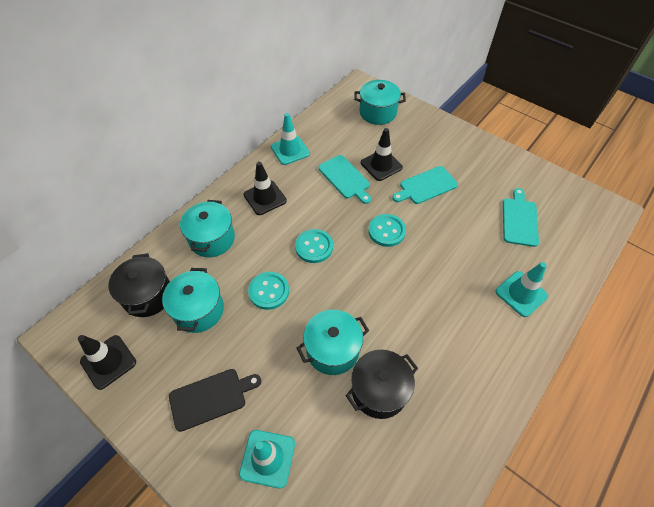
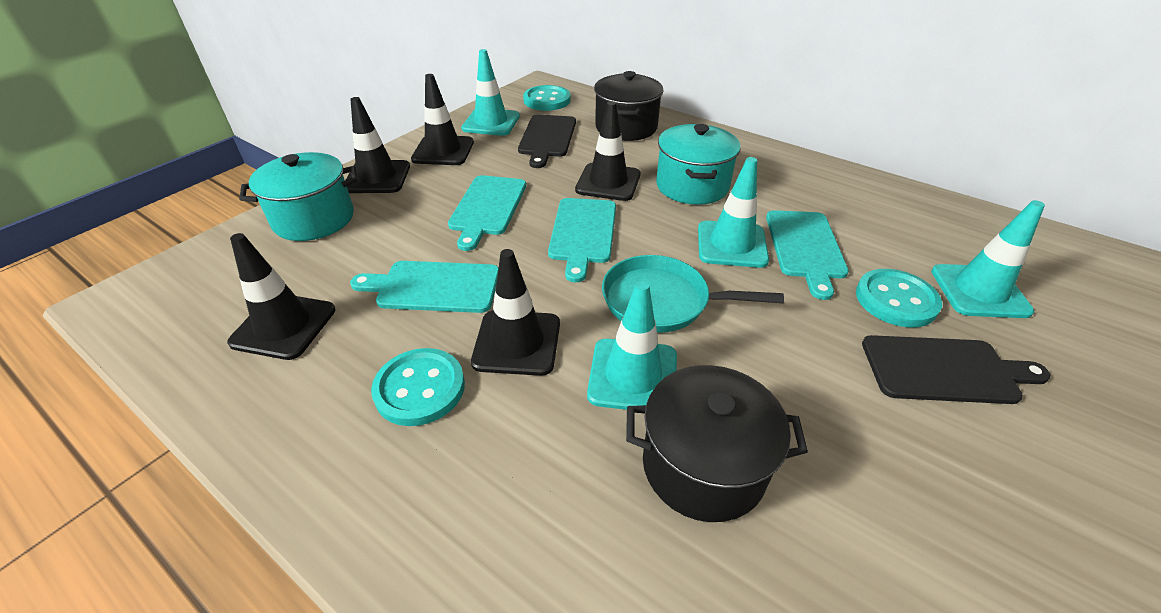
black cutting board: 1 -> 2
black traffic cone: 3 -> 5
turquoise cutting board: 3 -> 4
turquoise pan: 0 -> 1
turquoise pot: 4 -> 2
turquoise traffic cone: 3 -> 4

